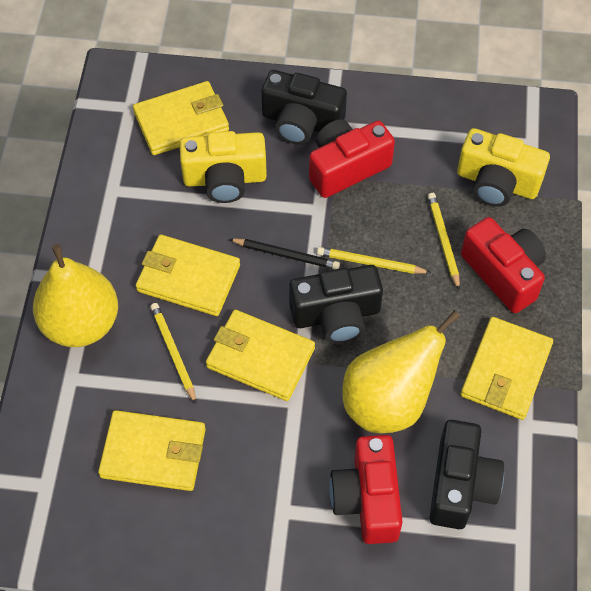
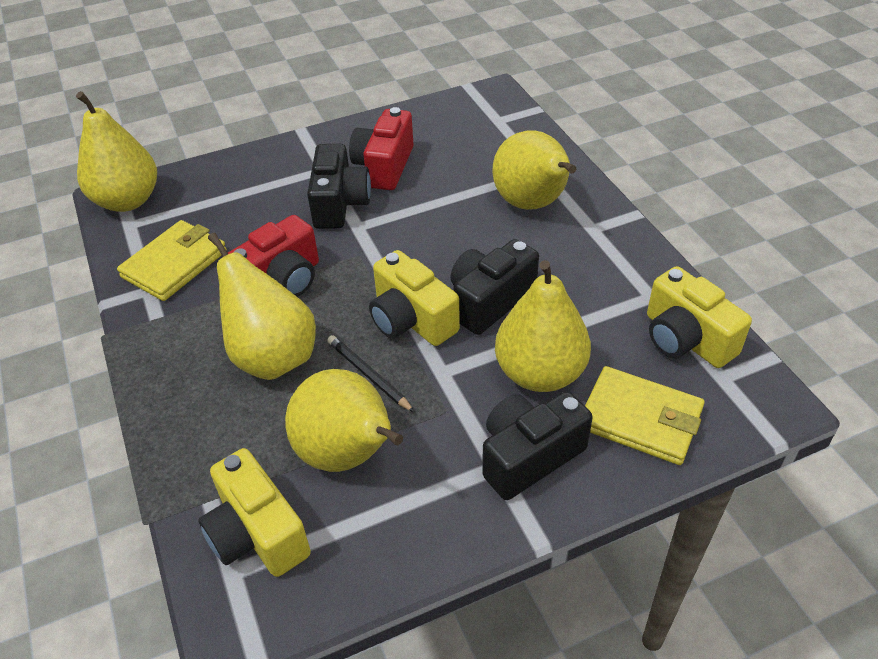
red camera: 3 -> 2
yellow camera: 2 -> 3
yellow pear: 2 -> 5
yellow pencil: 3 -> 0
yellow wallet: 5 -> 2

